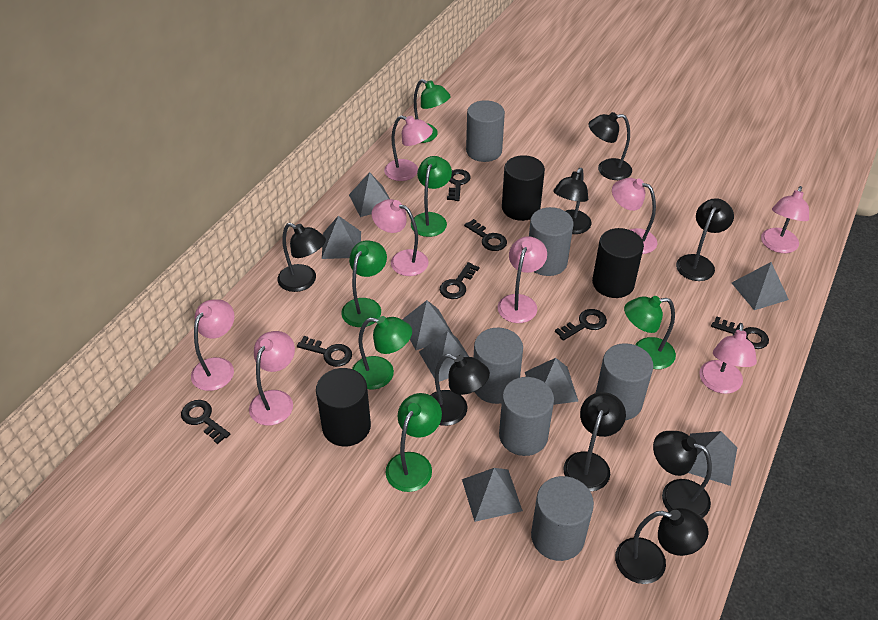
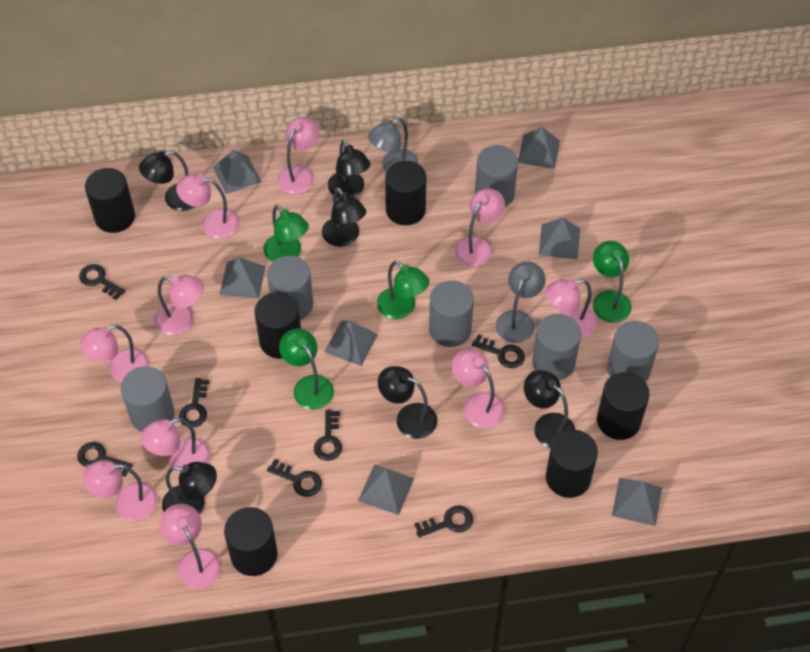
black cylinder: 3 -> 6
black lamp: 8 -> 6
green lamp: 6 -> 4
grey lamp: 0 -> 2
grey pyramid: 8 -> 7
pink lamp: 8 -> 10

